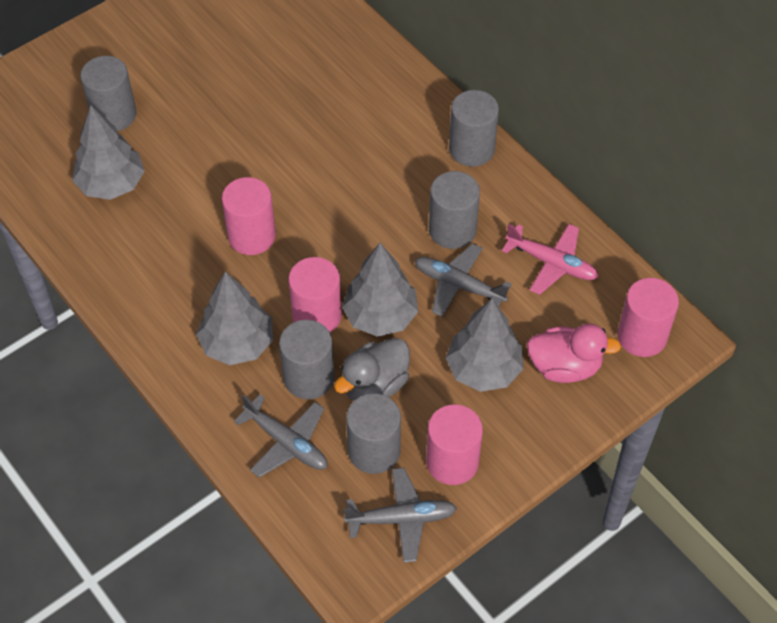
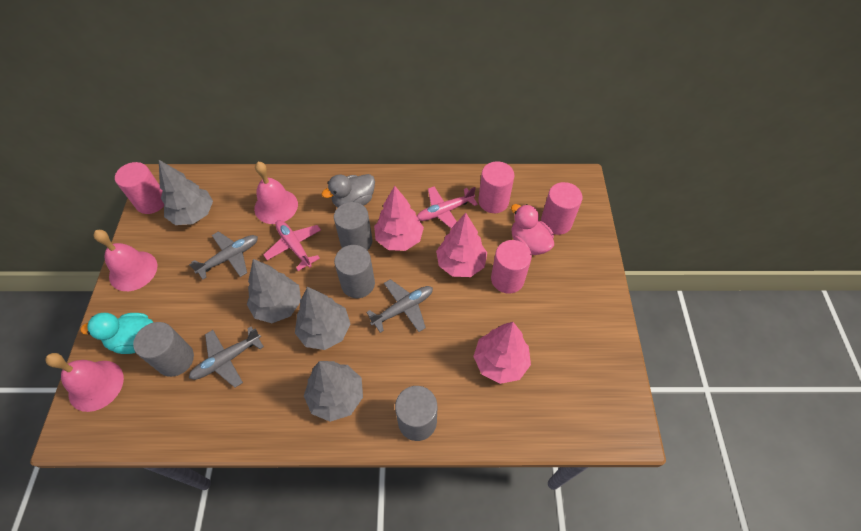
grey cylinder: 5 -> 4
pink bell: 0 -> 3
pink plane: 1 -> 2
pink tree: 0 -> 3
turquoise duck: 0 -> 1

